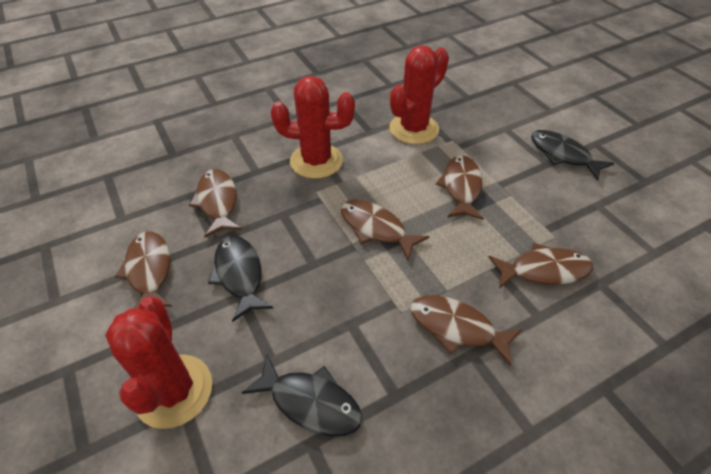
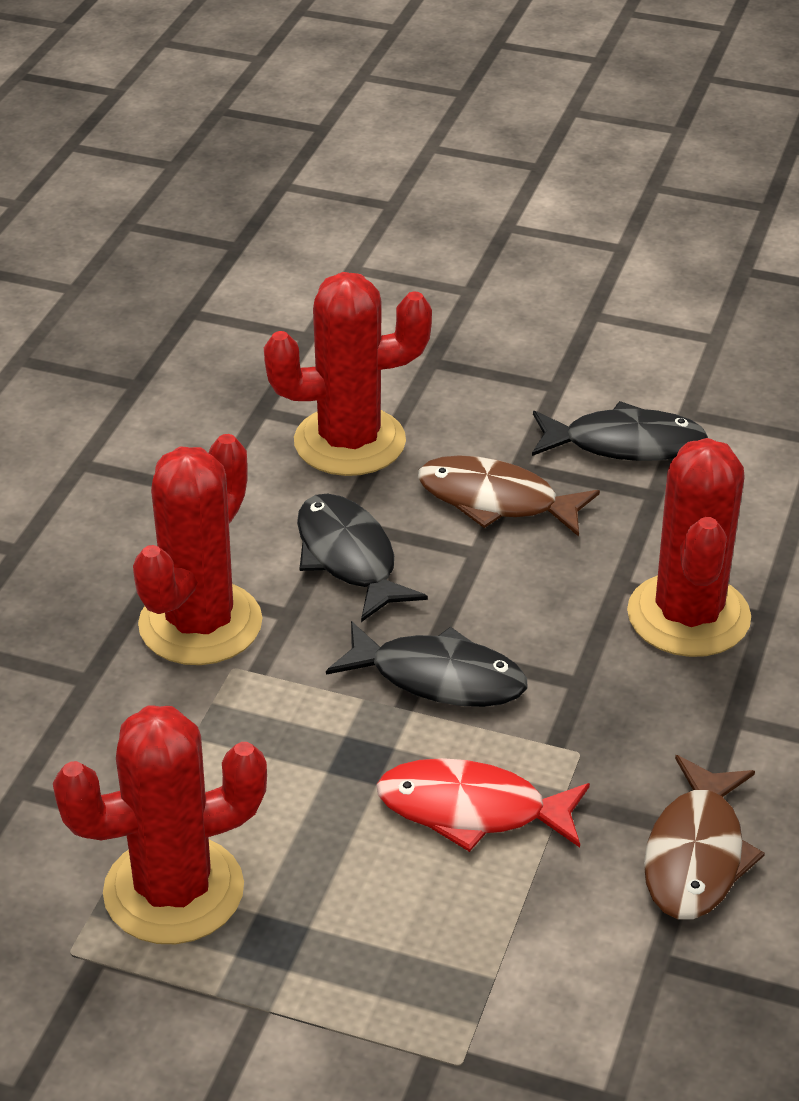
brown fish: 6 -> 2
red cactus: 3 -> 4
red fish: 0 -> 1

